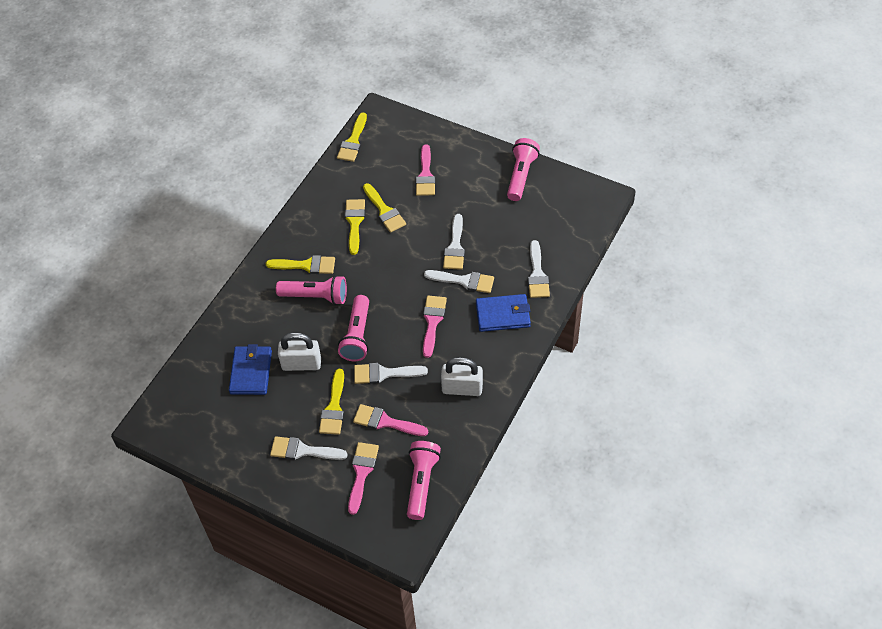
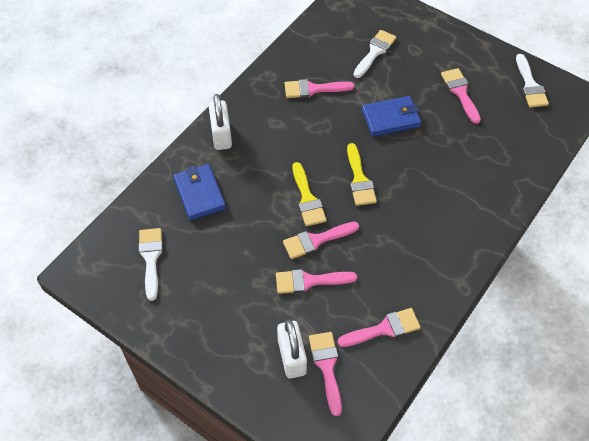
pink brush: 4 -> 6
pink flashlight: 4 -> 0
white brush: 5 -> 3
yellow brush: 5 -> 2

